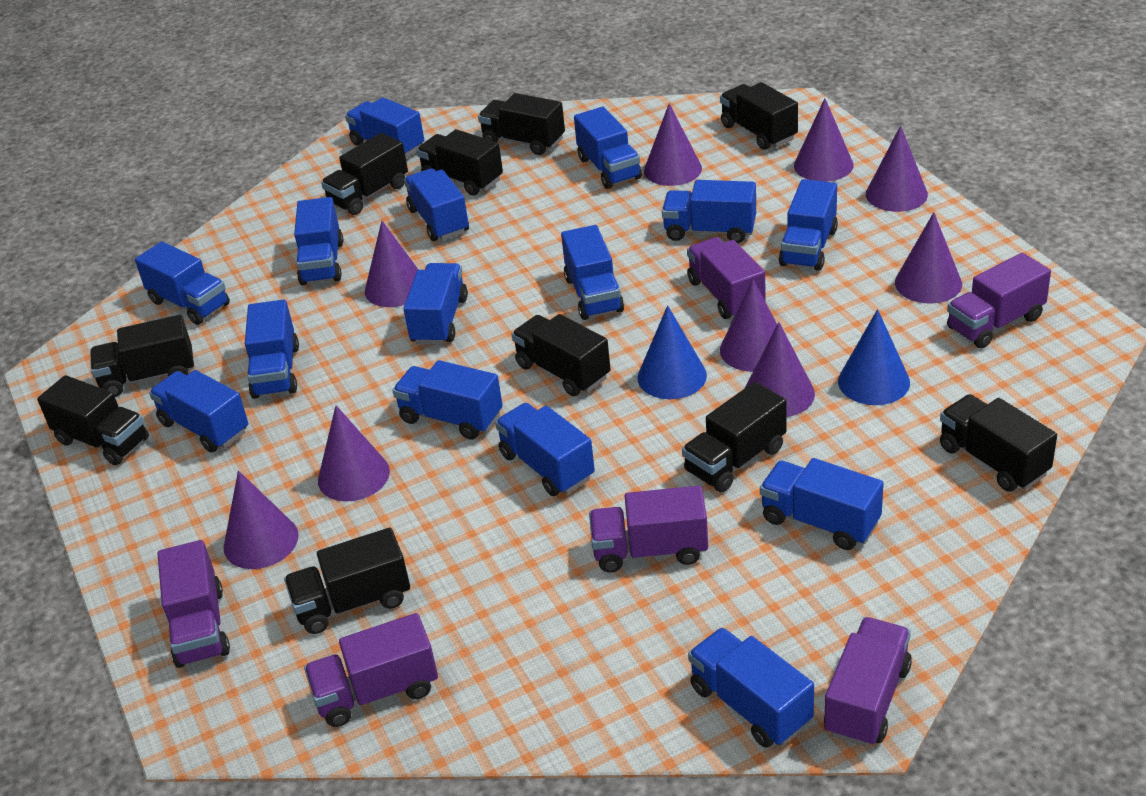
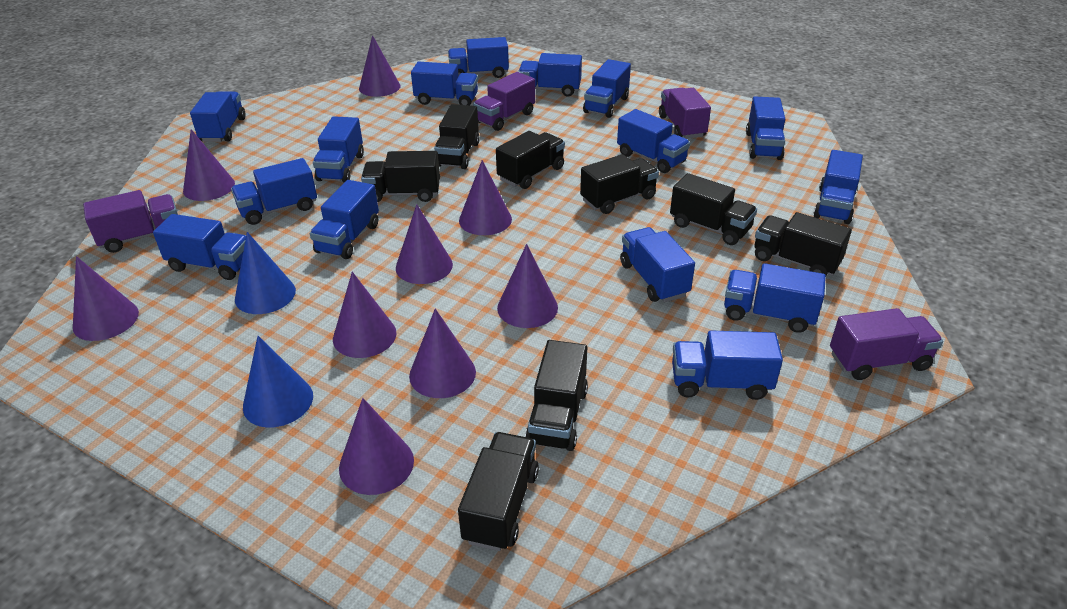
black truck: 10 -> 8
purple truck: 6 -> 4

